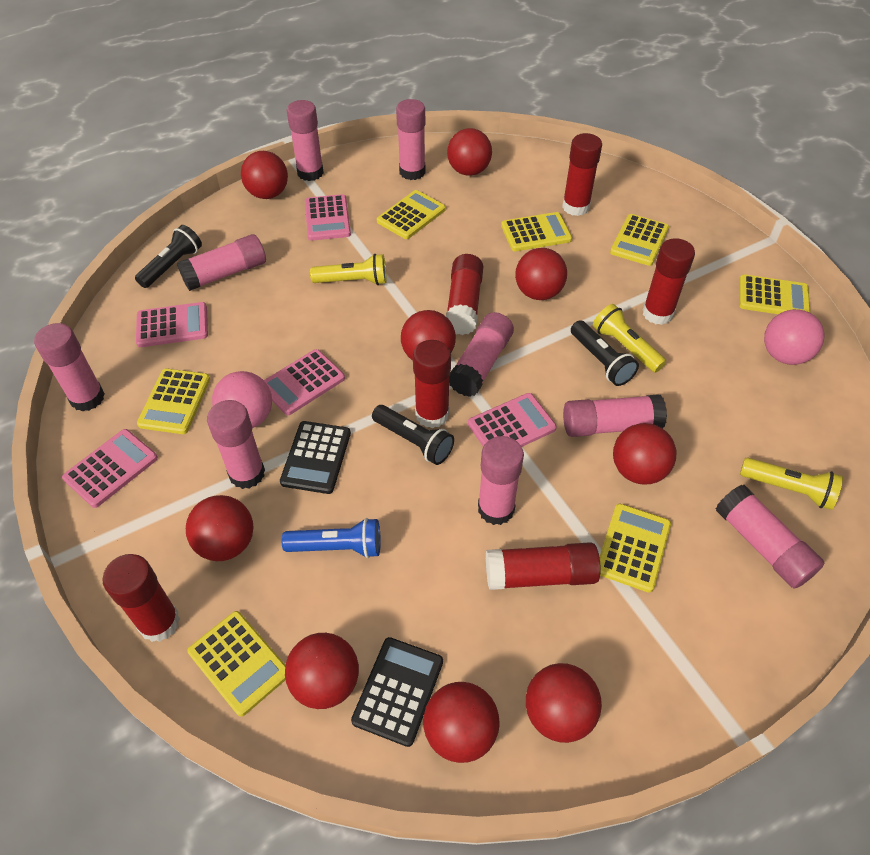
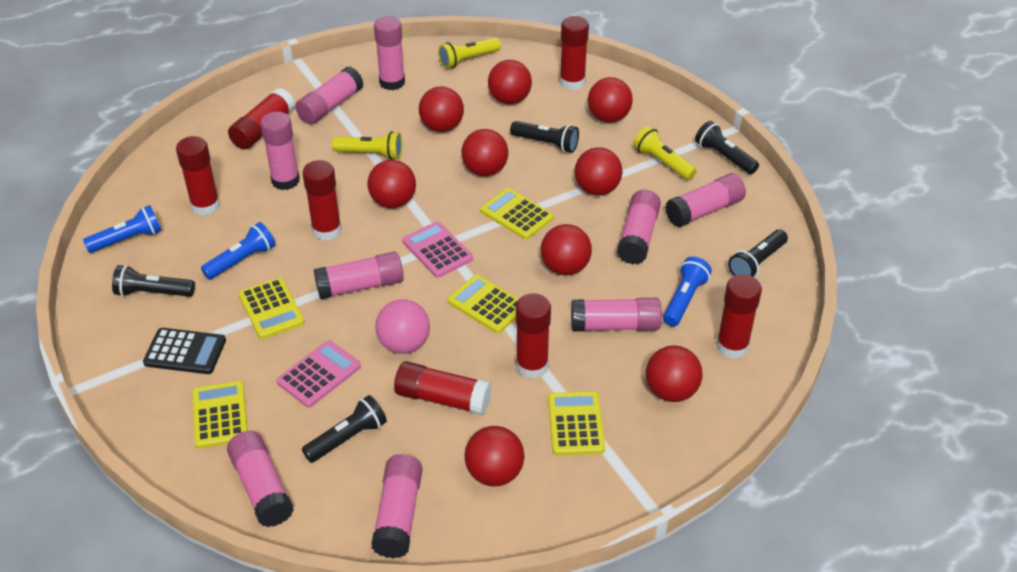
black calculator: 2 -> 1
black flashlight: 3 -> 5
blue flashlight: 1 -> 3
pink ball: 2 -> 1
pink calculator: 5 -> 2
red glue stick: 6 -> 7
yellow calculator: 7 -> 5

